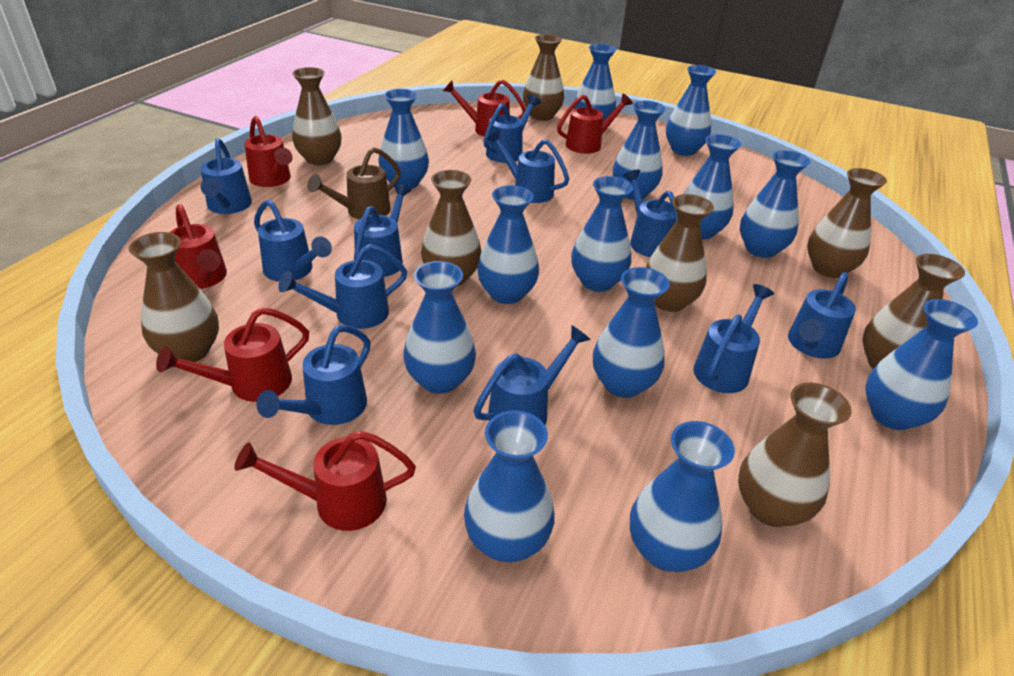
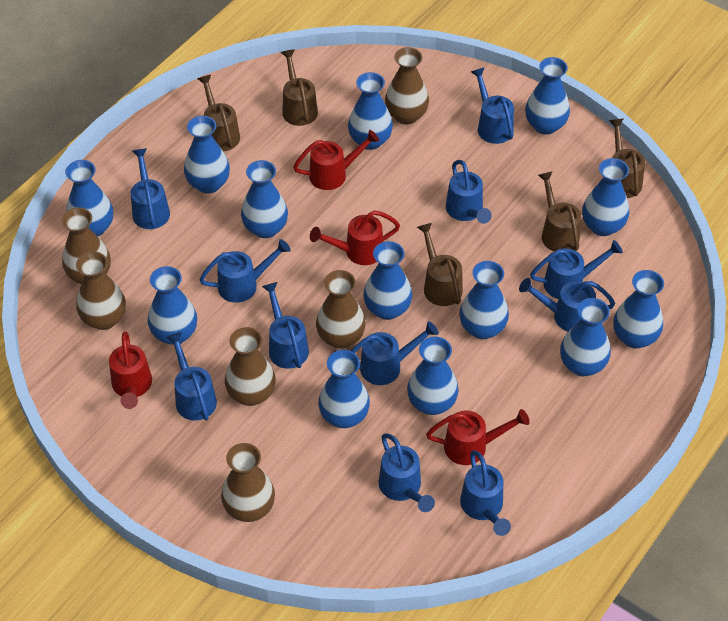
brown vase: 8 -> 6
brown watering can: 1 -> 5
red watering can: 6 -> 4

